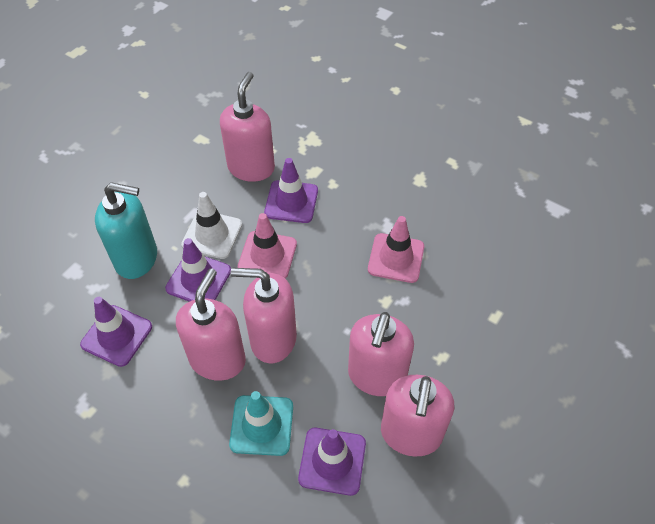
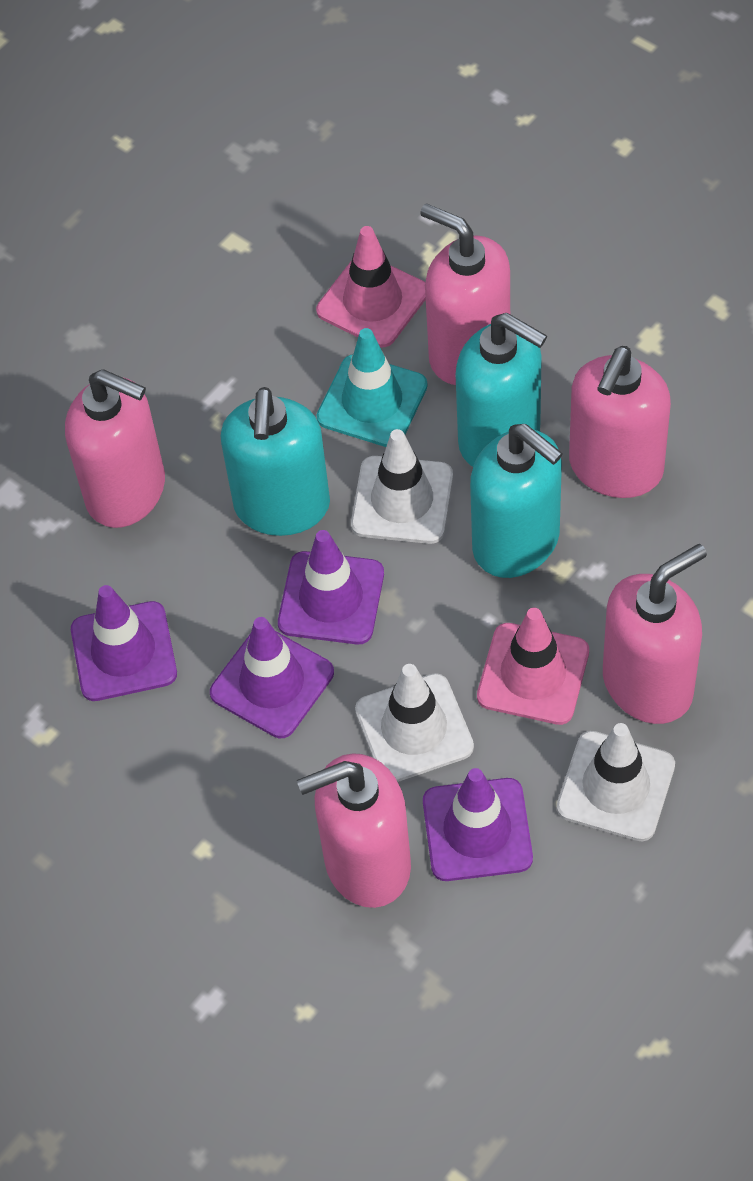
turquoise soap dispenser: 1 -> 3
white traffic cone: 1 -> 3

